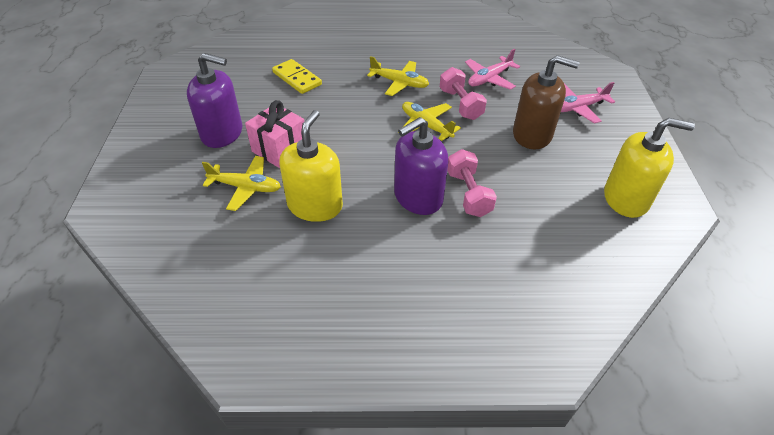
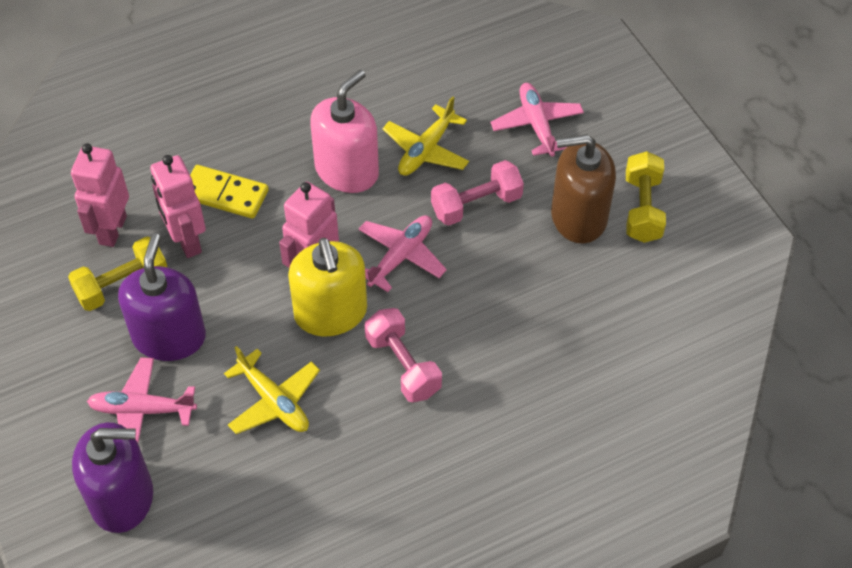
pink gift: 1 -> 0
pink plane: 2 -> 3
pink robot: 0 -> 3
pink soap dispenser: 0 -> 1
yellow dumbbell: 0 -> 2
yellow plane: 3 -> 2
yellow soap dispenser: 2 -> 1

